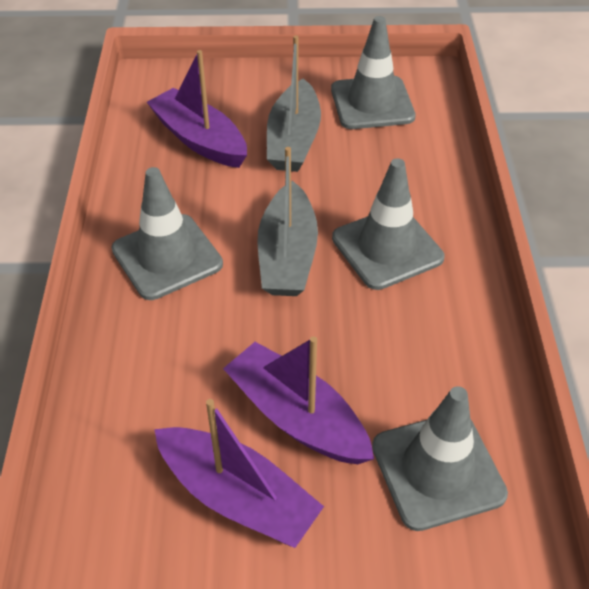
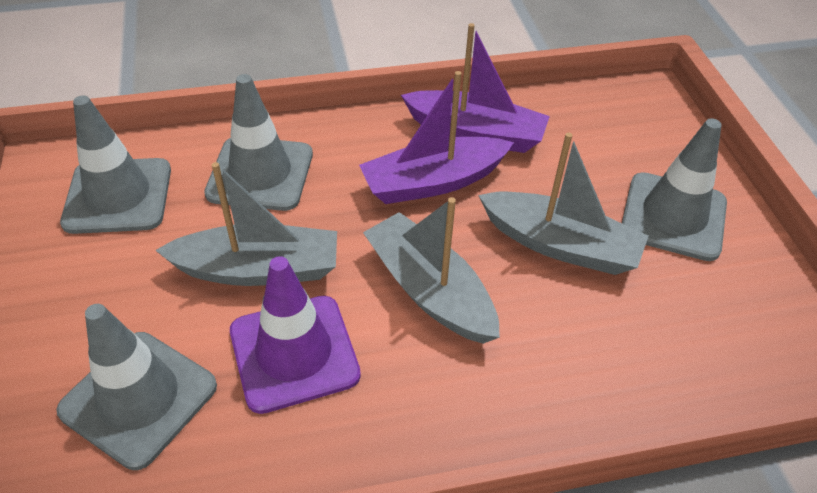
grey boat: 2 -> 3
purple boat: 3 -> 2
purple traffic cone: 0 -> 1

